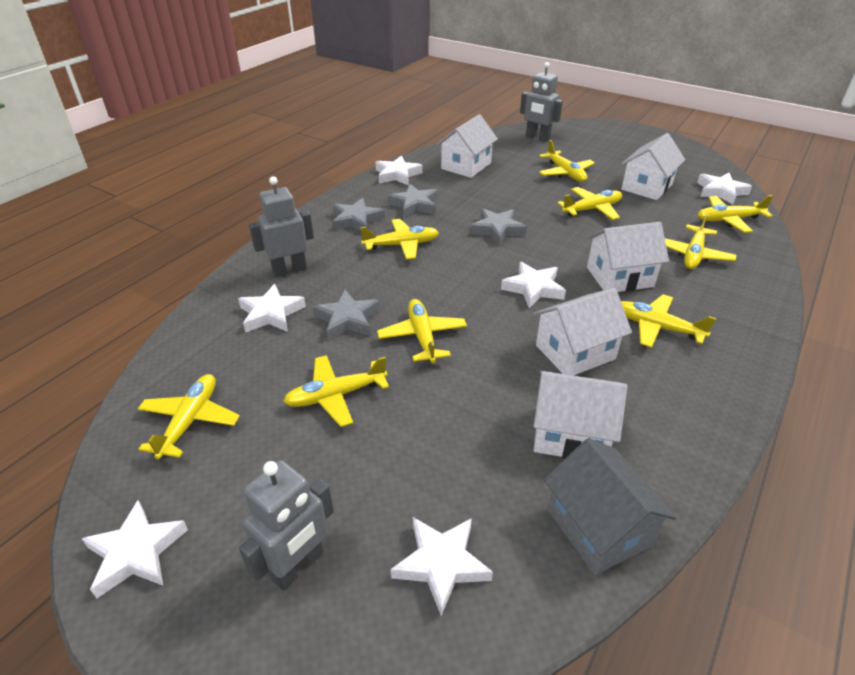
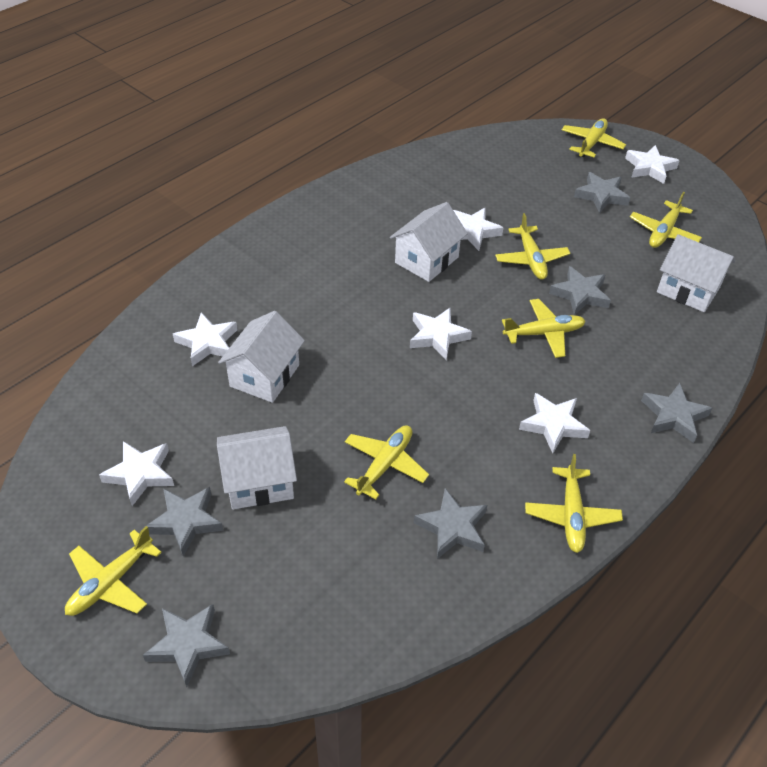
grey house: 1 -> 0
grey robot: 3 -> 0
grey star: 4 -> 6
white house: 5 -> 4
yellow plane: 9 -> 7

